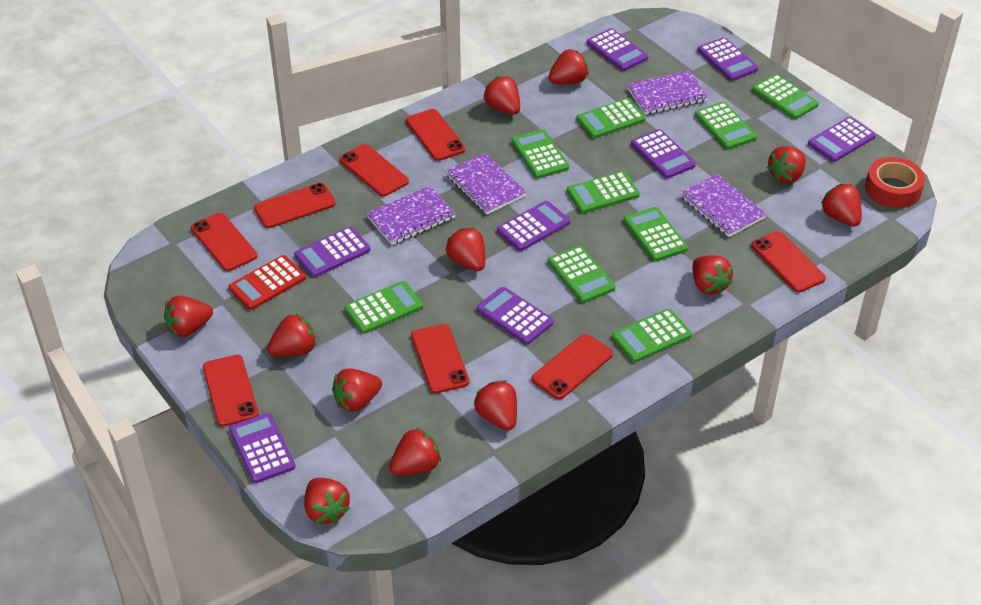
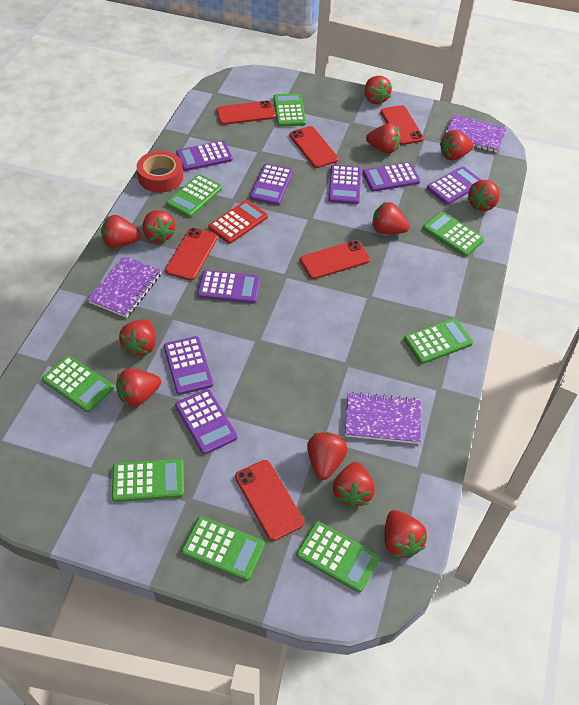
green calculator: 9 -> 8
purple notebook: 4 -> 3
red phone: 8 -> 6

